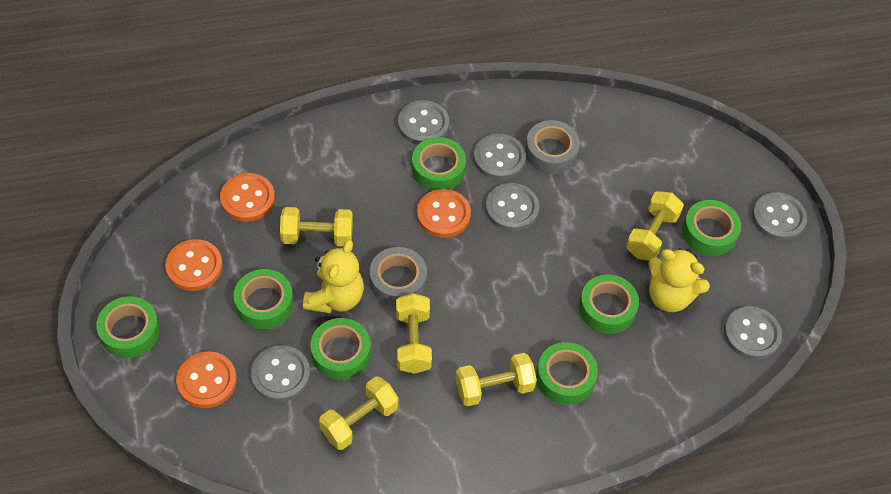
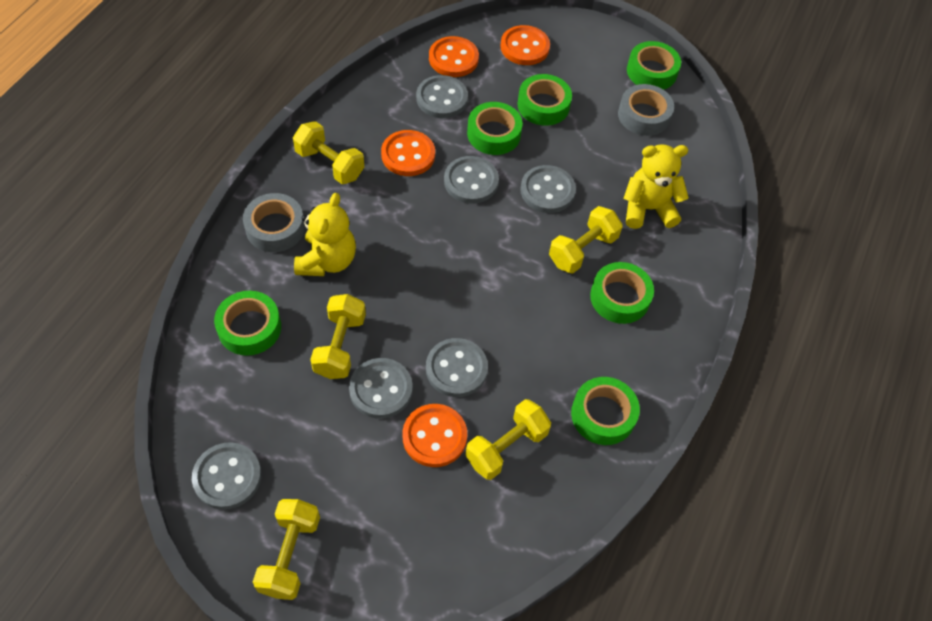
green tape: 7 -> 6

